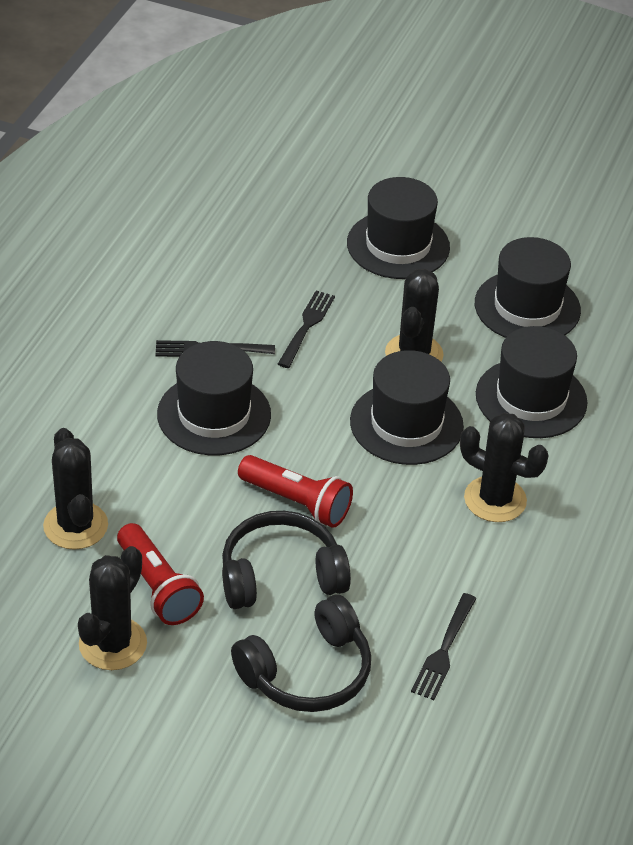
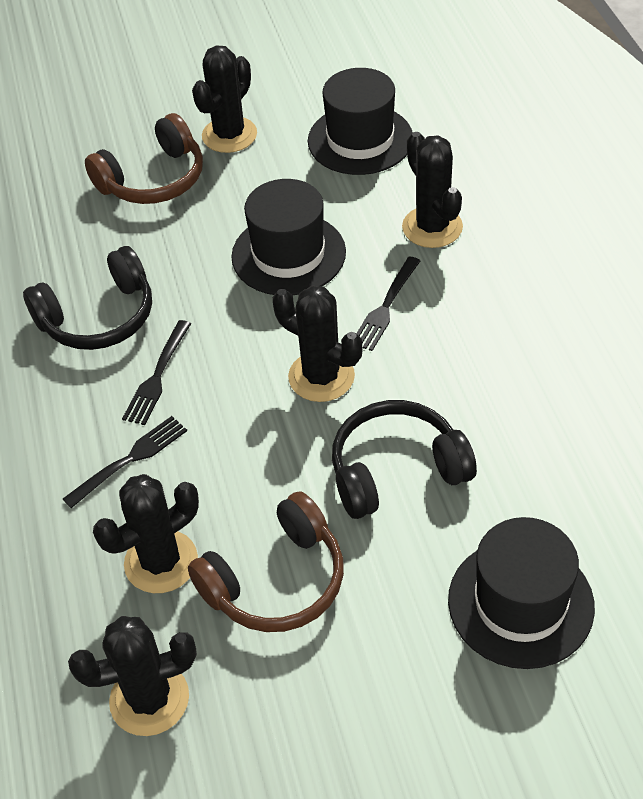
black cactus: 4 -> 5
black hat: 5 -> 3
brown headphones: 0 -> 2
red flashlight: 2 -> 0

